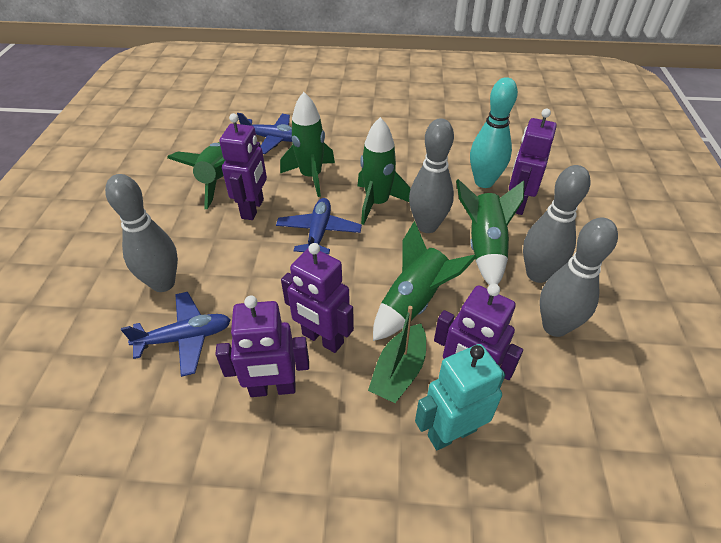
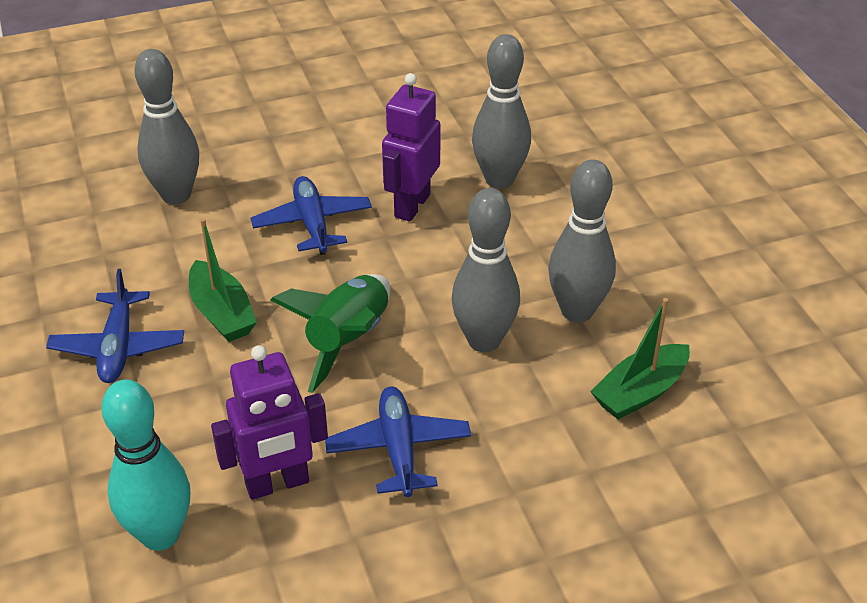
green boat: 1 -> 2
green rocket: 5 -> 1
purple robot: 5 -> 2
turquoise robot: 1 -> 0

